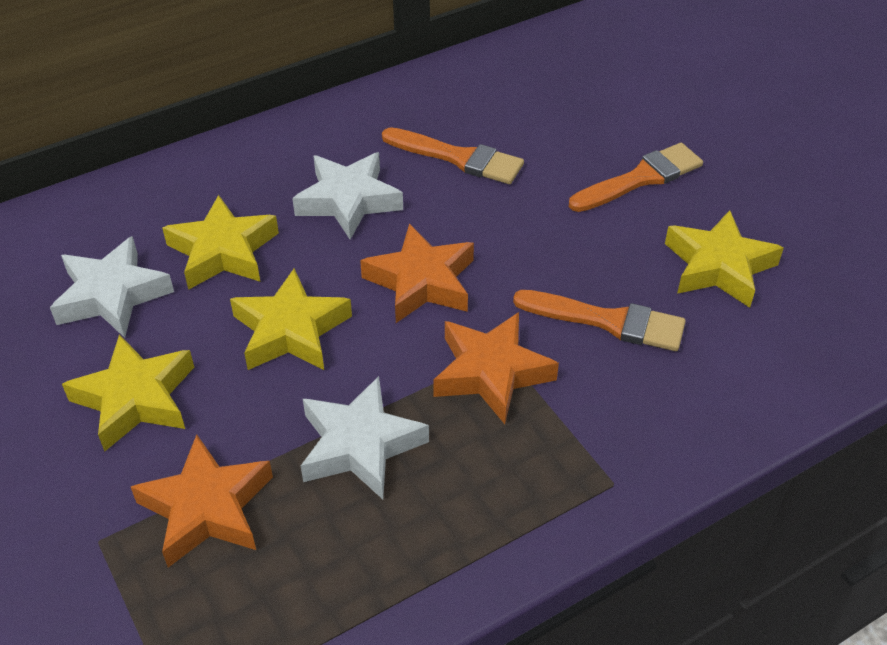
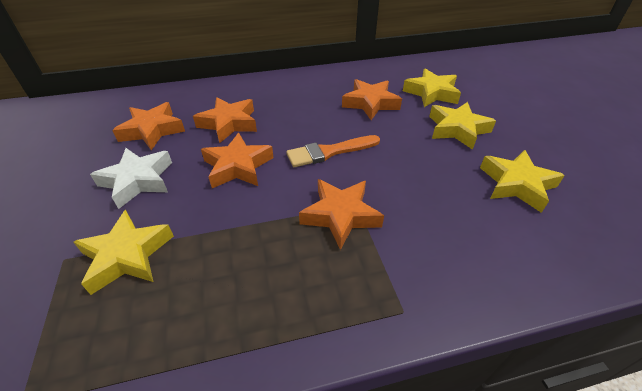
orange brush: 3 -> 1
orange star: 3 -> 5
white star: 3 -> 1

